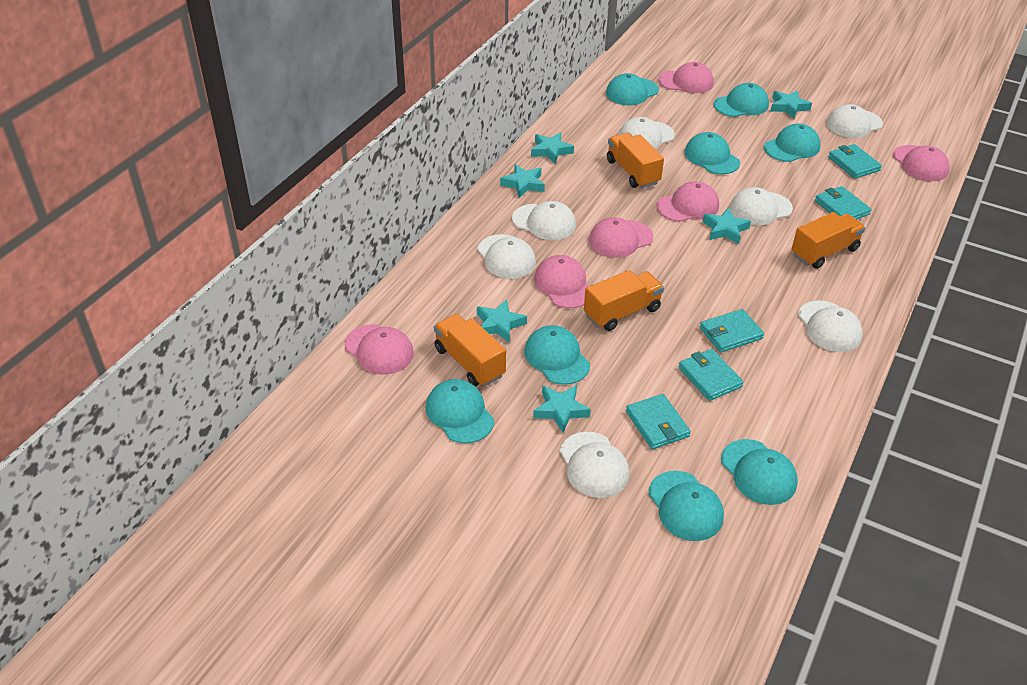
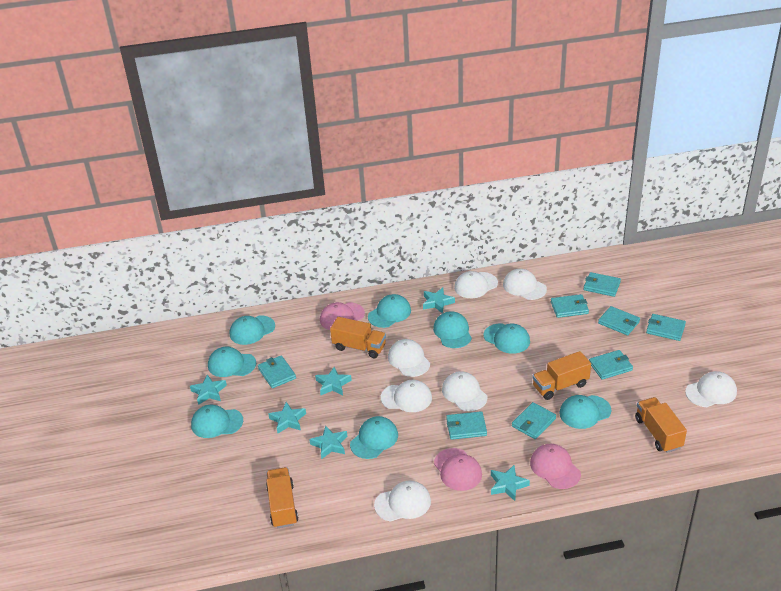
pink cap: 6 -> 3
turquoise wallet: 5 -> 8

